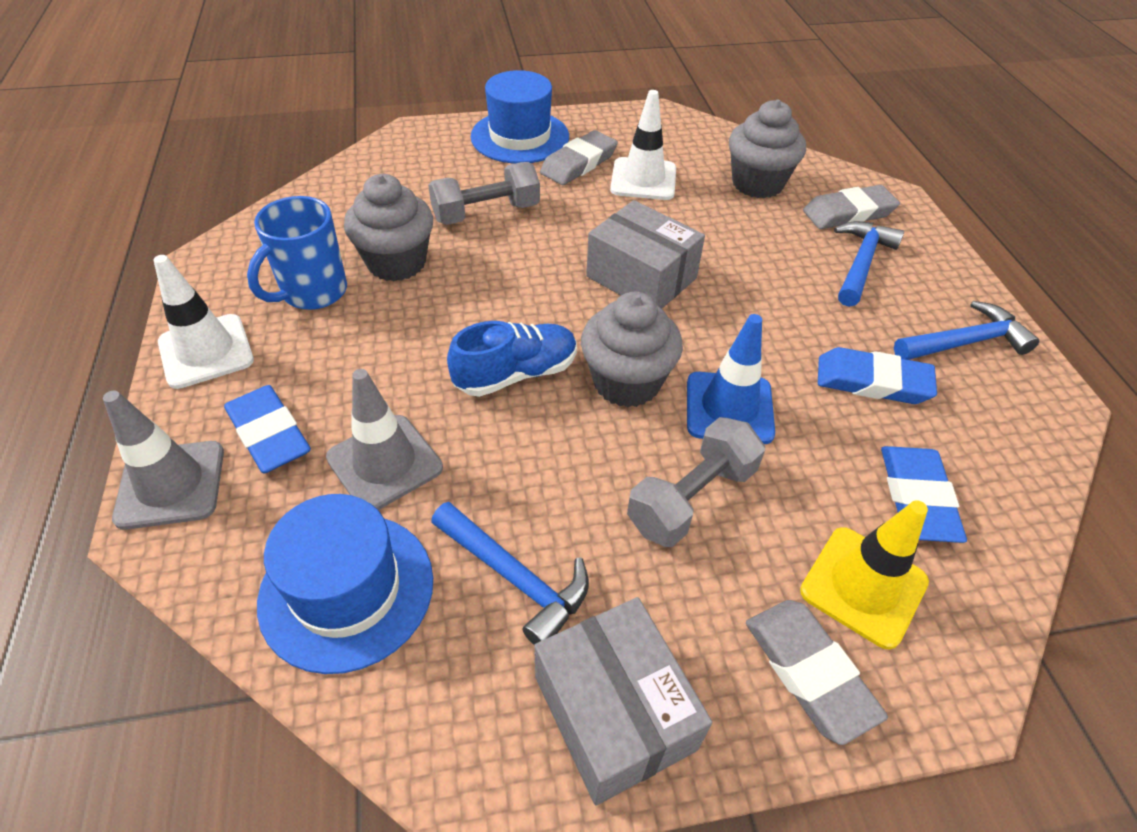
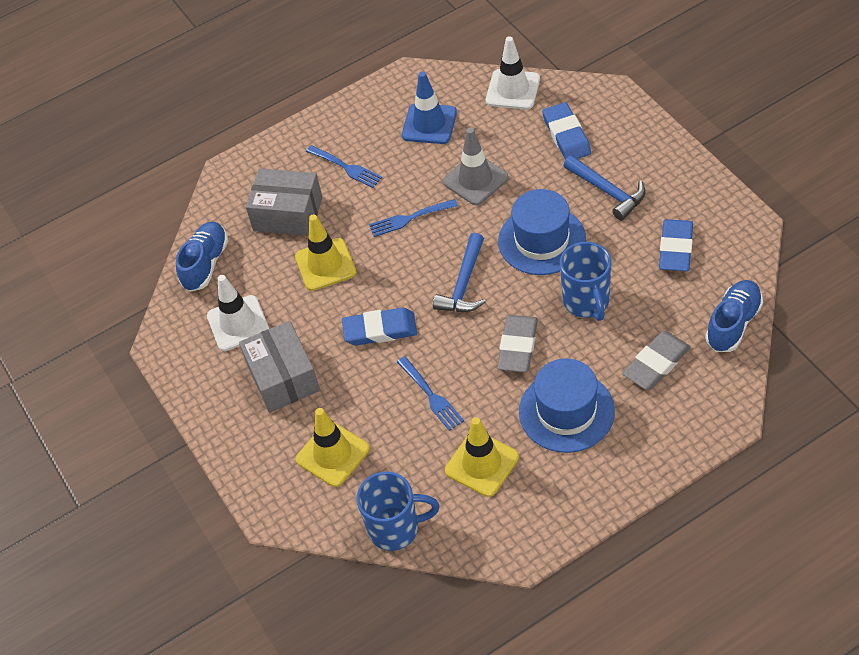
blue fork: 0 -> 3
blue hammer: 3 -> 2
blue mug: 1 -> 2
blue shoe: 1 -> 2
grey cupcake: 3 -> 0
grey dumbbell: 2 -> 0
grey eraser: 3 -> 2
grey traffic cone: 2 -> 1
yellow traffic cone: 1 -> 3

